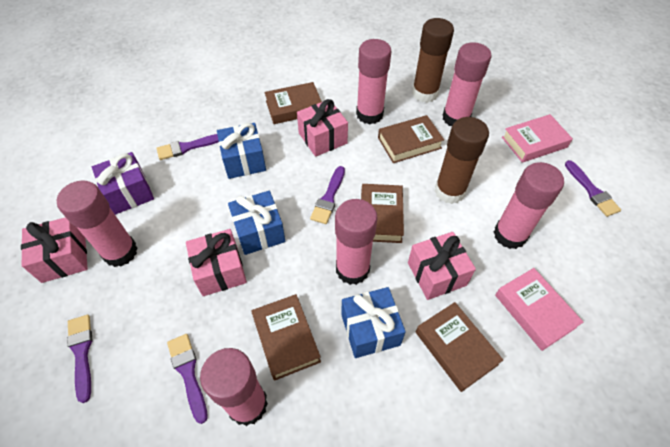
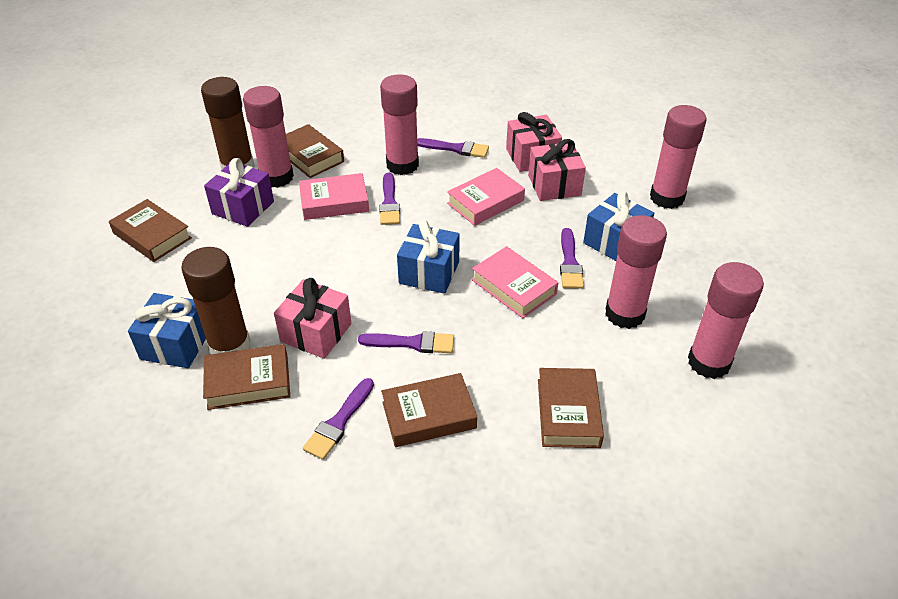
pink book: 2 -> 3
pink gift: 4 -> 3
pink glue stick: 6 -> 5

